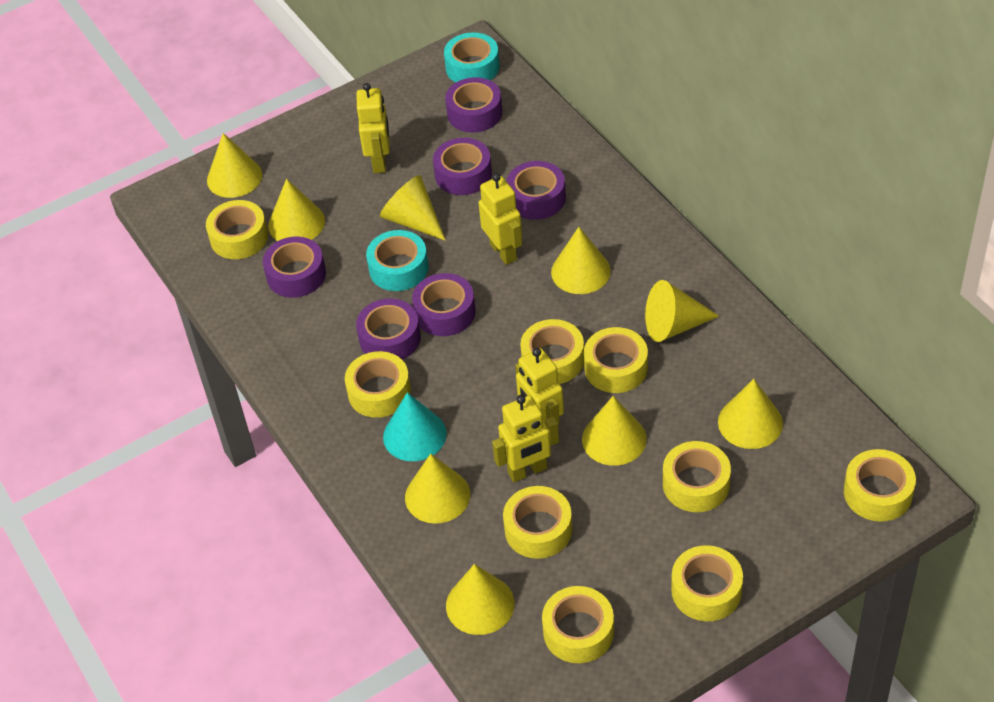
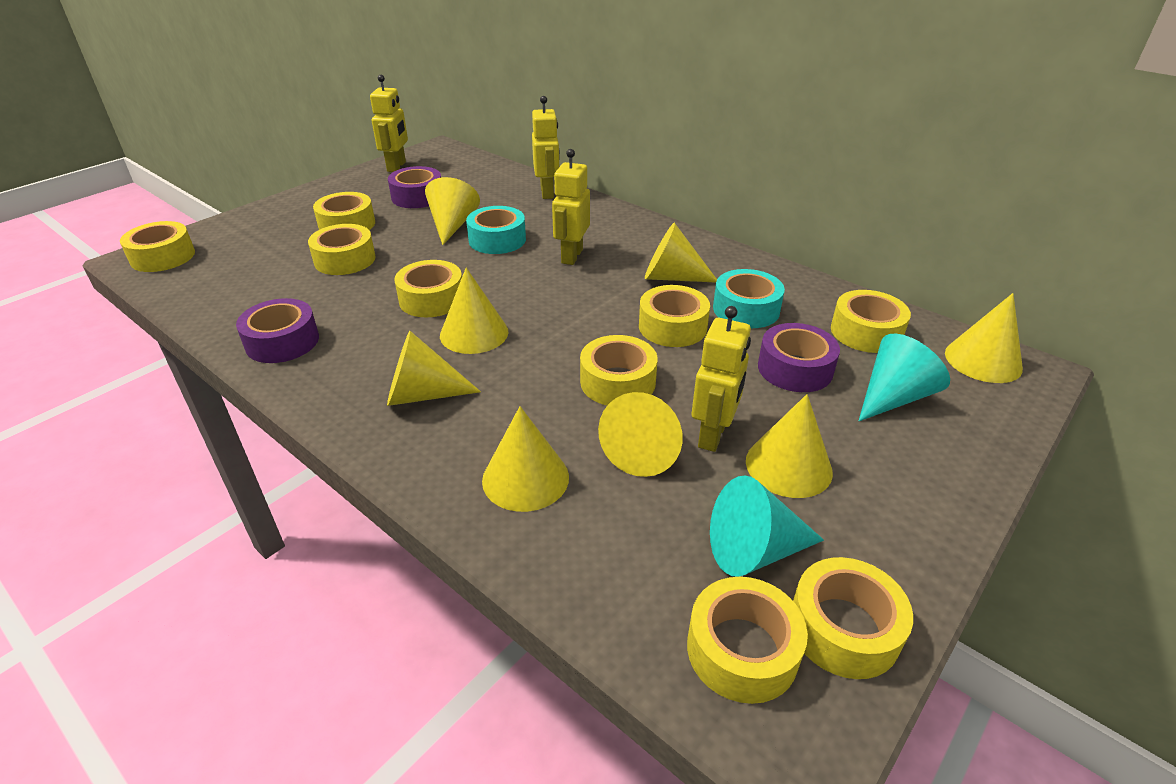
purple tape: 6 -> 3
turquoise cone: 1 -> 2
yellow cone: 9 -> 8

